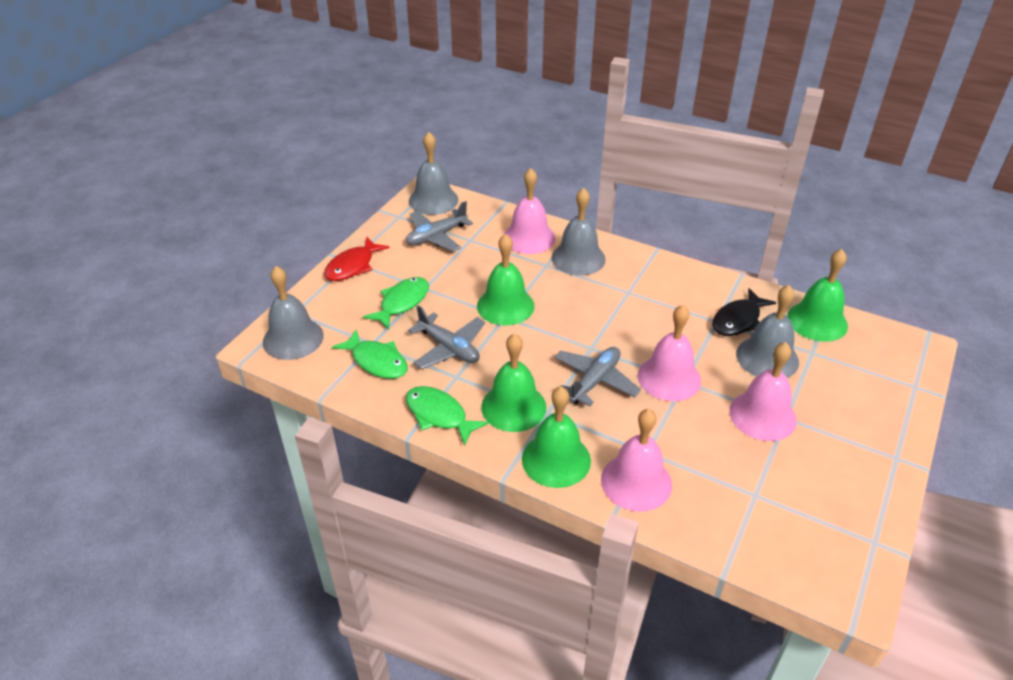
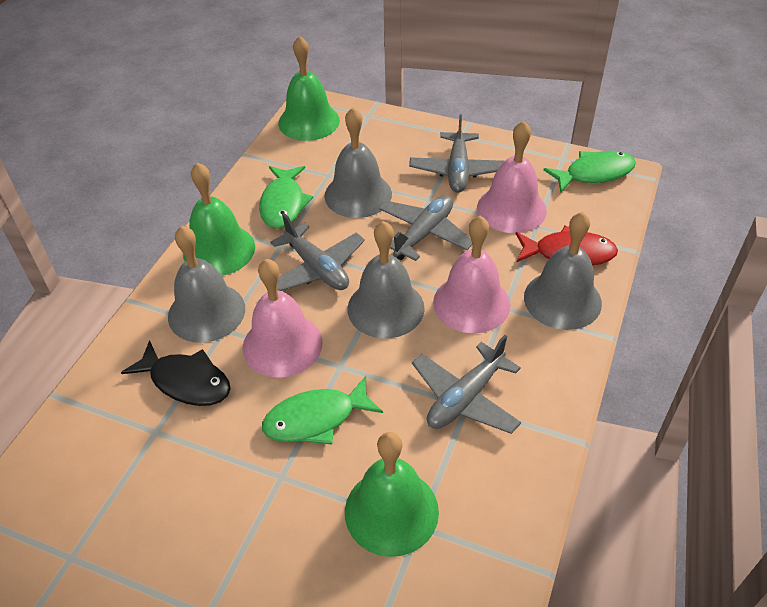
green bell: 4 -> 3
grey plane: 3 -> 4
pink bell: 4 -> 3

